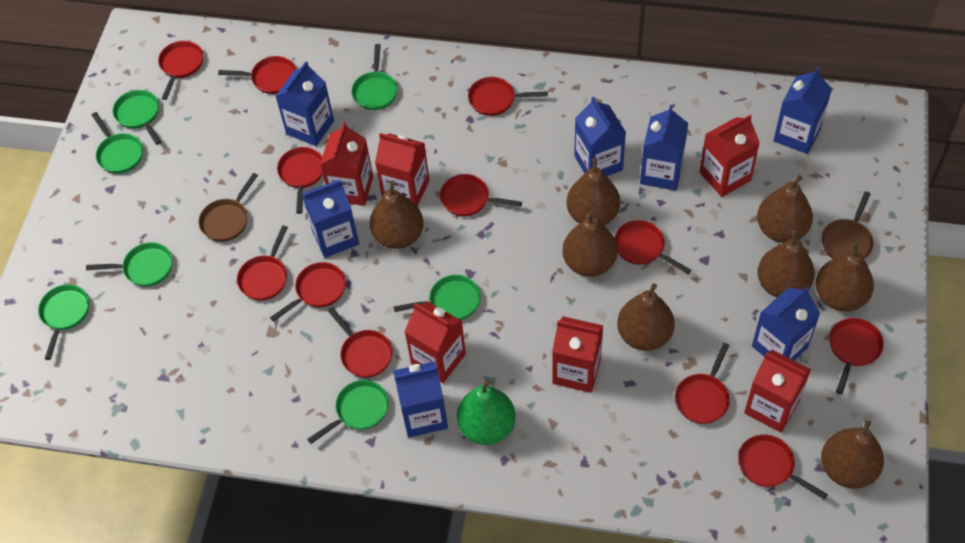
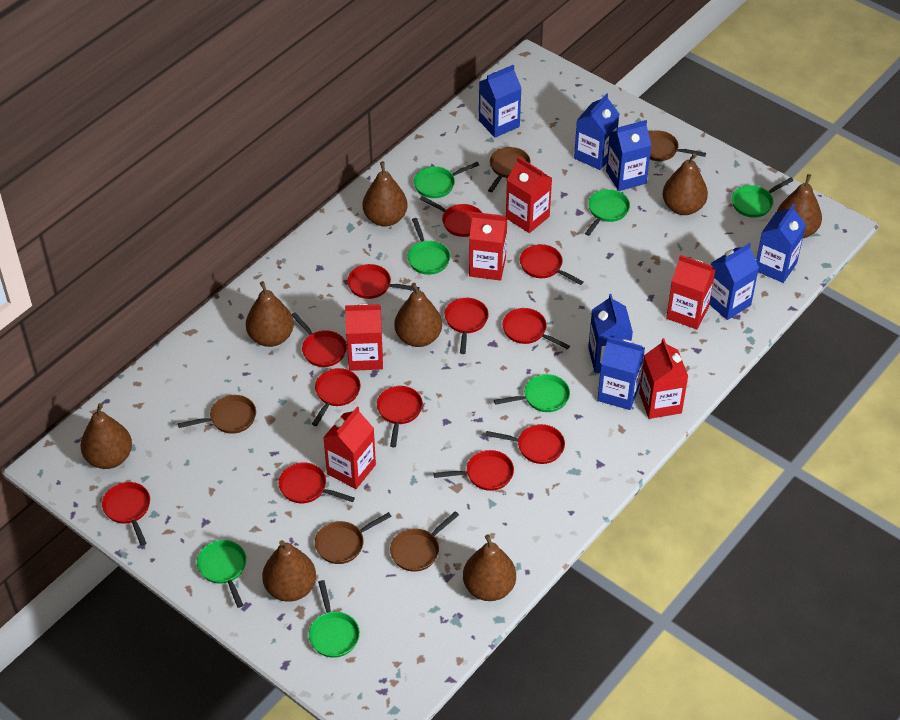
brown pan: 2 -> 5
green pear: 1 -> 0

